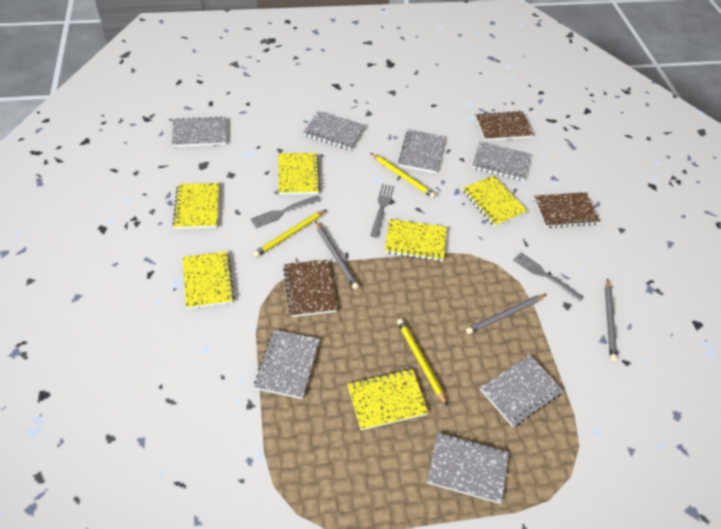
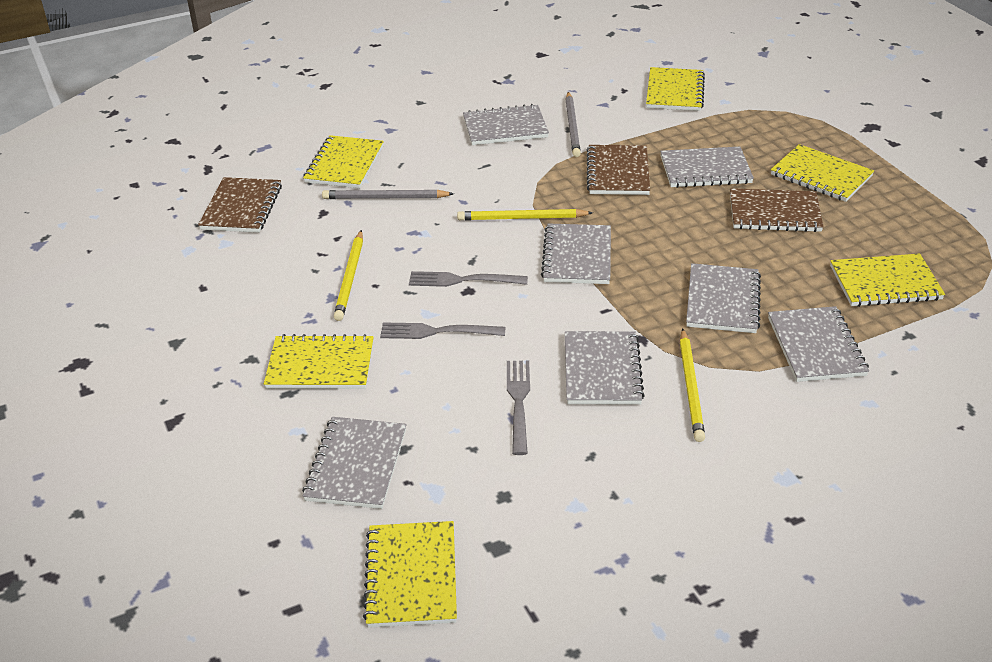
grey pencil: 3 -> 2

